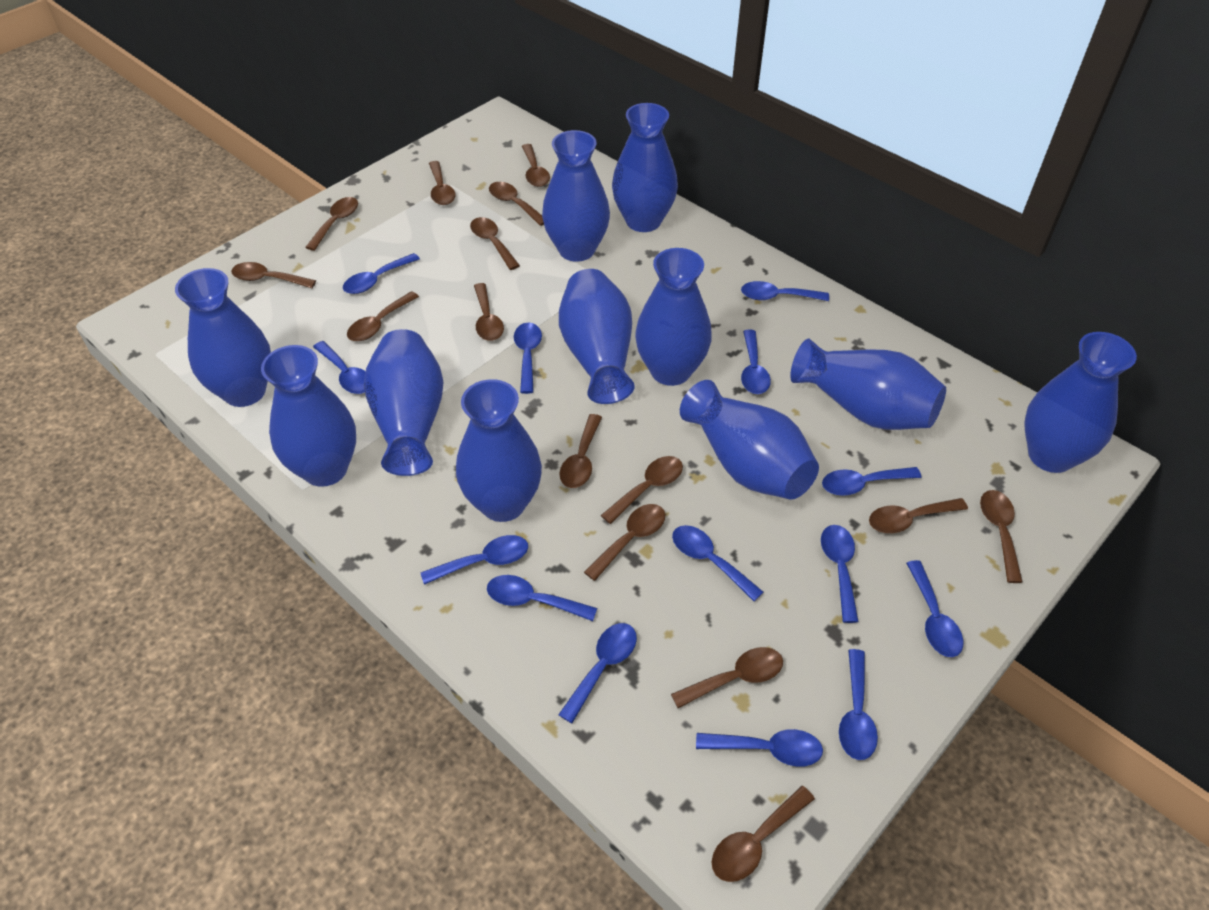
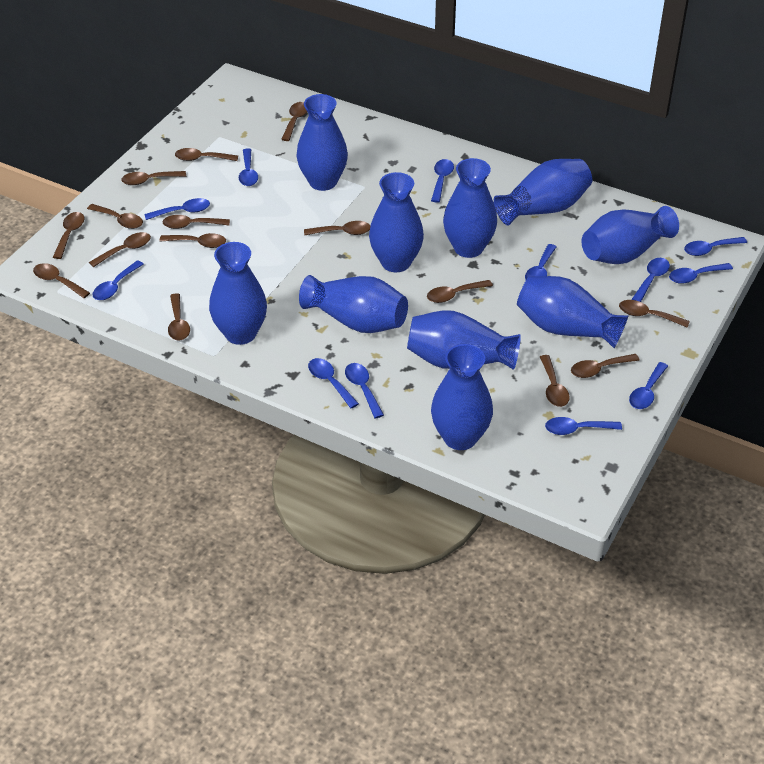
blue spoon: 14 -> 12
blue vase: 11 -> 10

